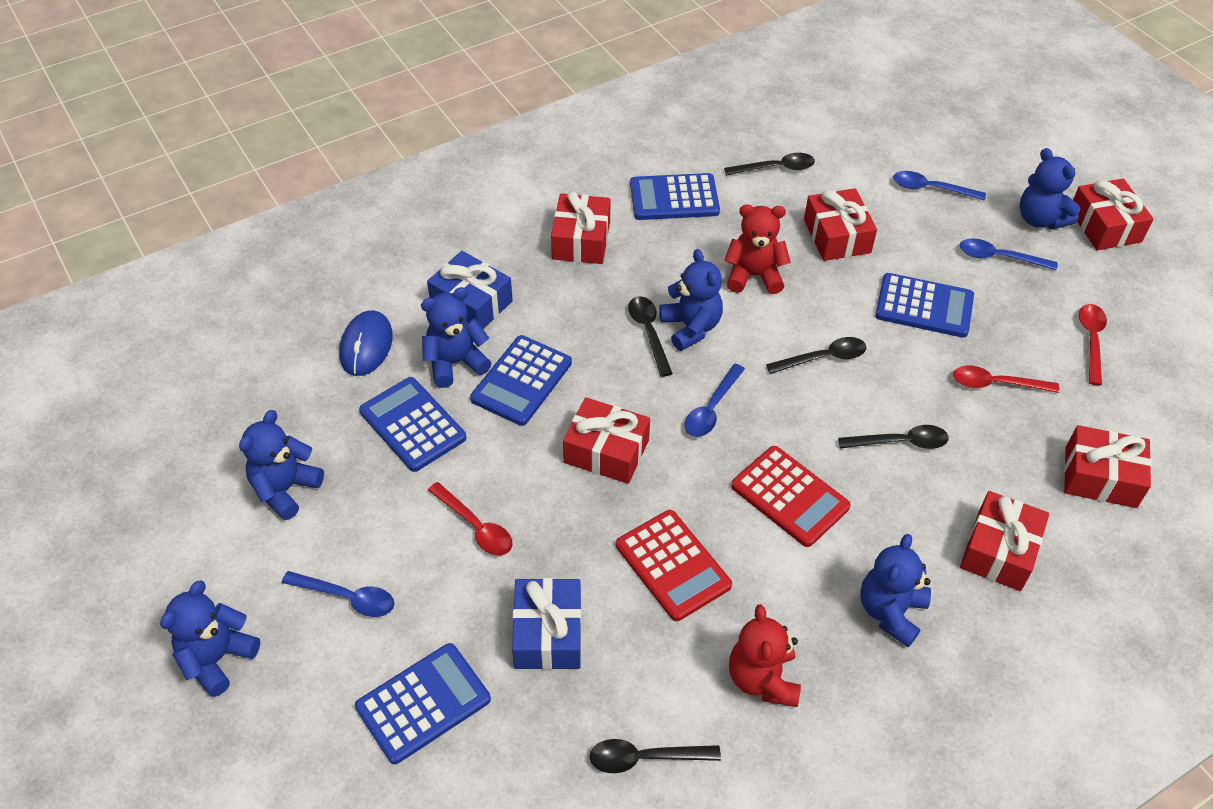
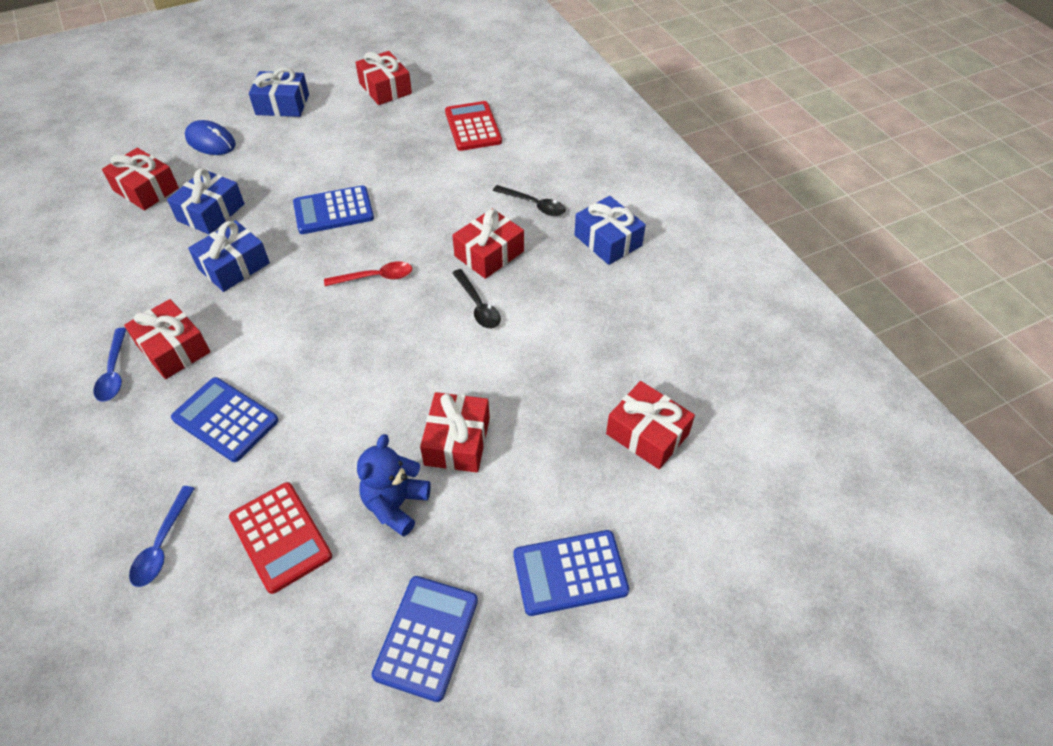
black spoon: 5 -> 2
blue calculator: 5 -> 4
blue gift: 2 -> 4
blue spoon: 4 -> 2
blue teddy bear: 6 -> 1
red spoon: 3 -> 1
red teddy bear: 2 -> 0

